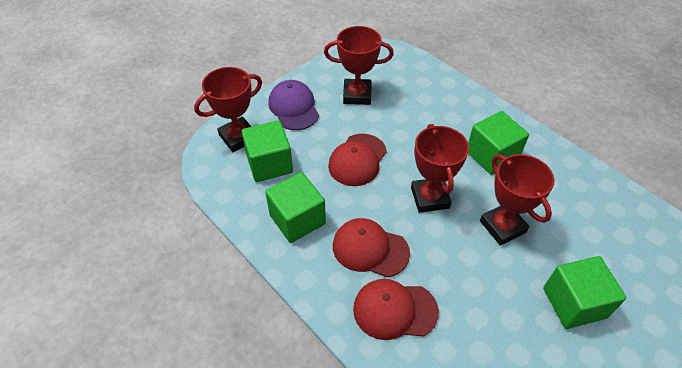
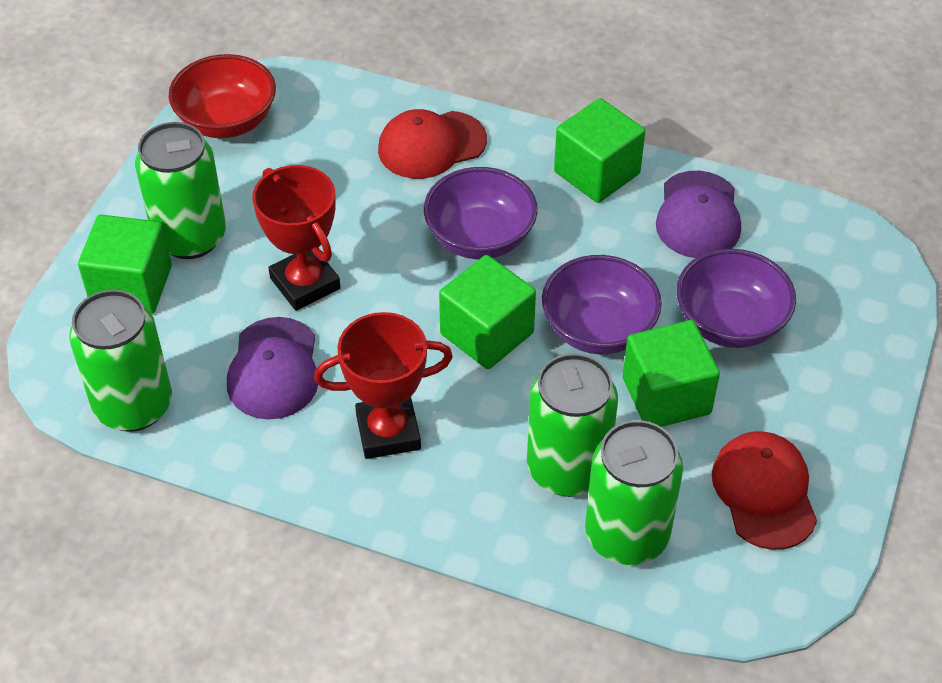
green can: 0 -> 4
purple bowl: 0 -> 3
purple cap: 1 -> 2
red bowl: 0 -> 1
red cap: 3 -> 2
red trophy: 4 -> 2

